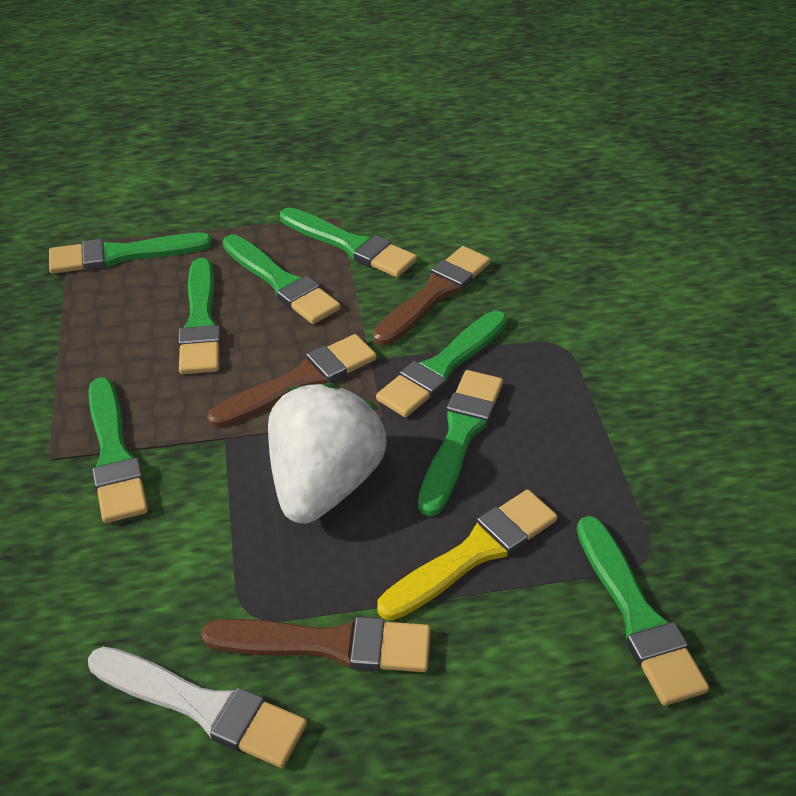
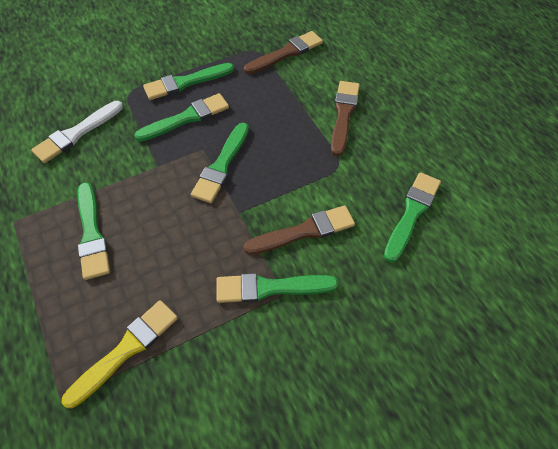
green brush: 8 -> 6
white strawberry: 1 -> 0

